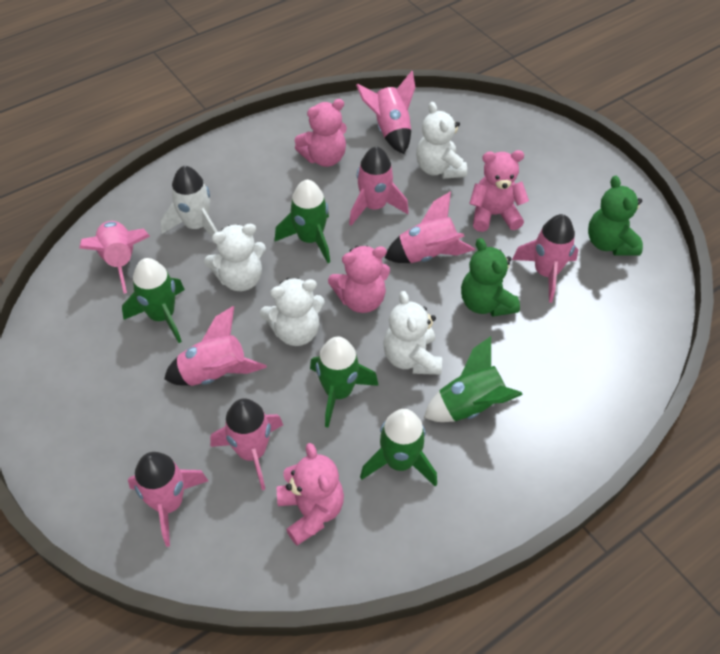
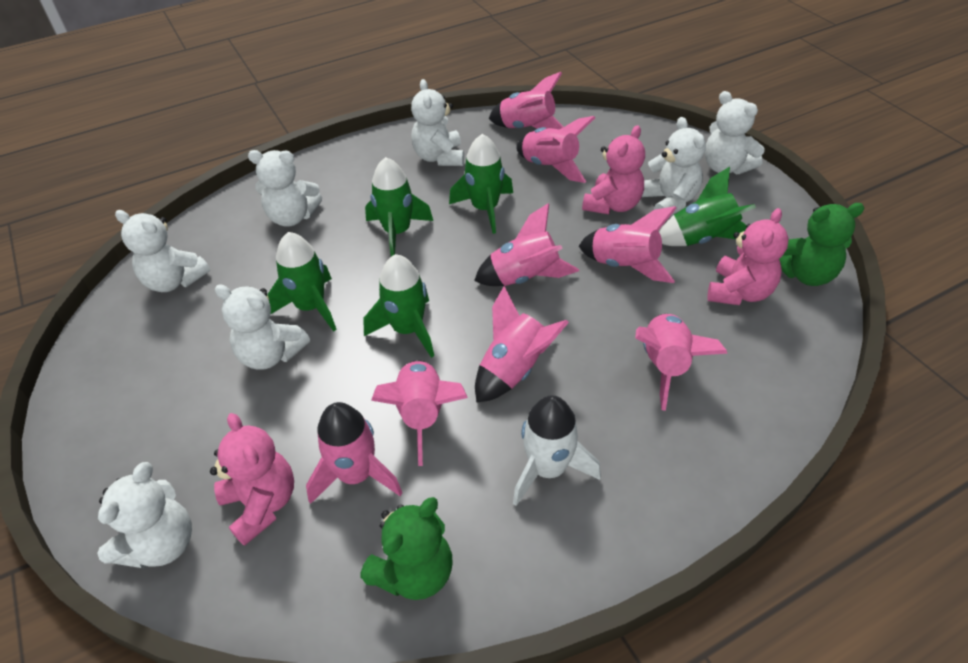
pink teddy bear: 4 -> 3
white teddy bear: 4 -> 7

